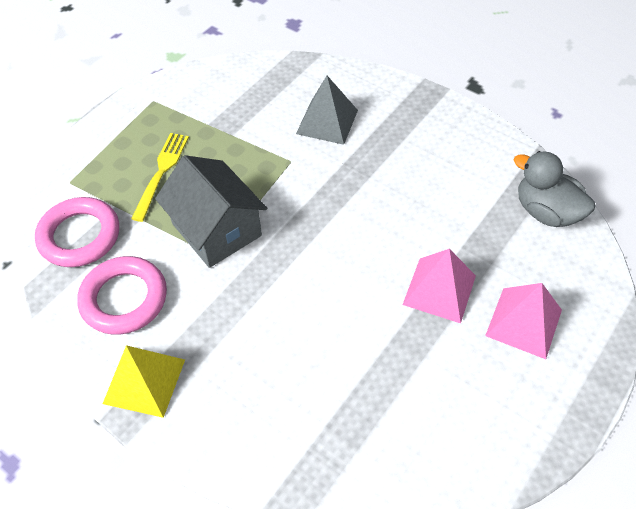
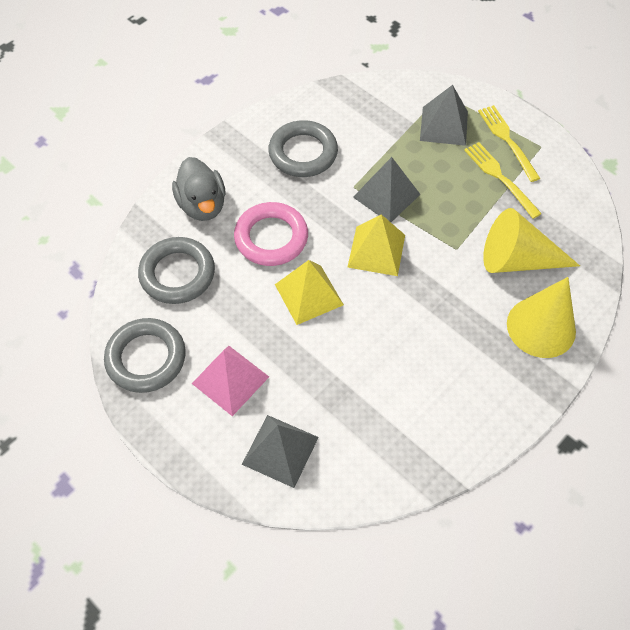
grey house: 1 -> 0
grey pyramid: 1 -> 3
grey ring: 0 -> 3
pink pyramid: 2 -> 1
pink ring: 2 -> 1
yellow cone: 0 -> 2
yellow fork: 1 -> 2
yellow pyramid: 1 -> 2

